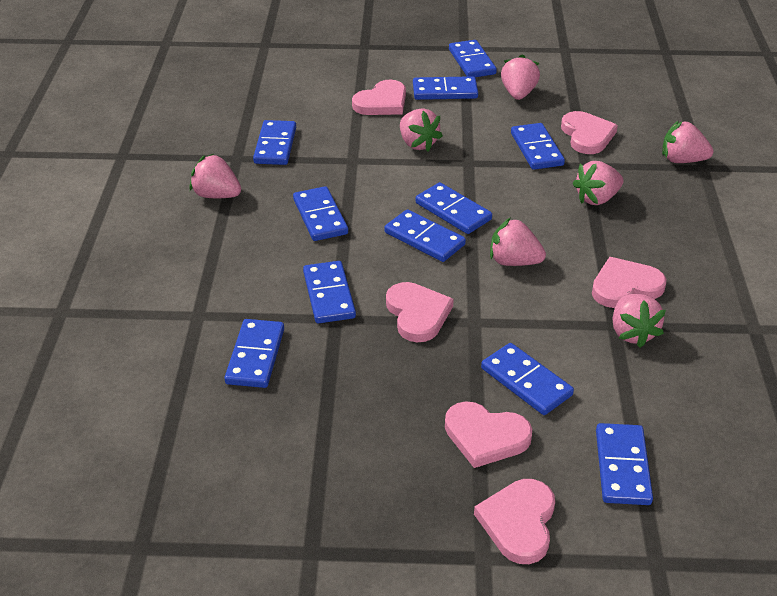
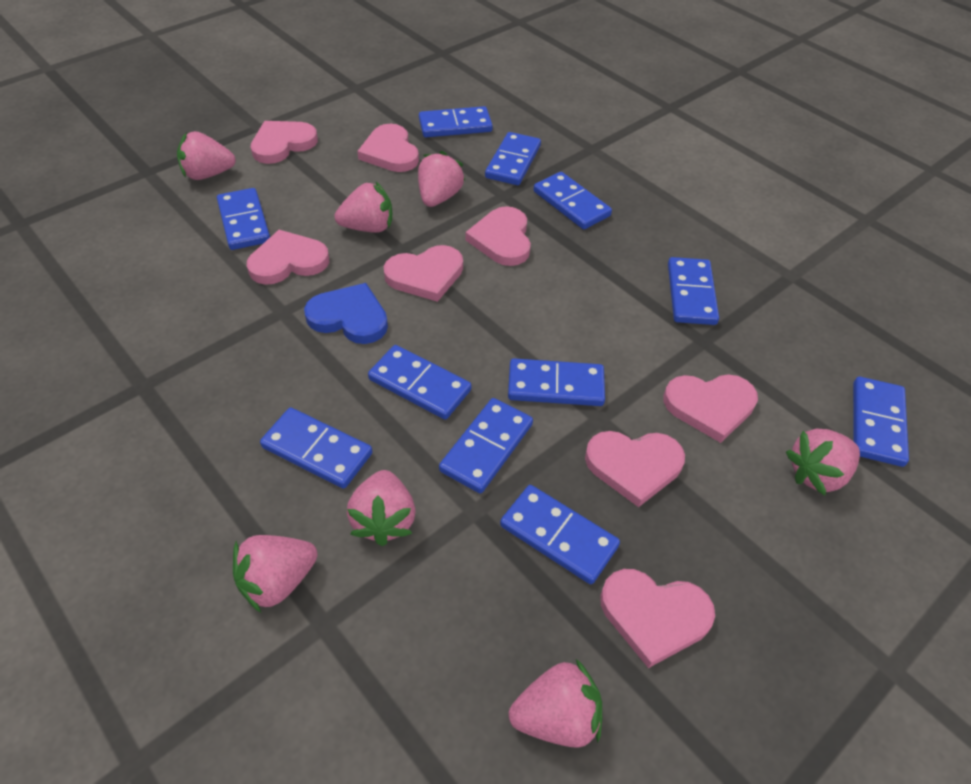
blue heart: 0 -> 1
pink heart: 6 -> 8

